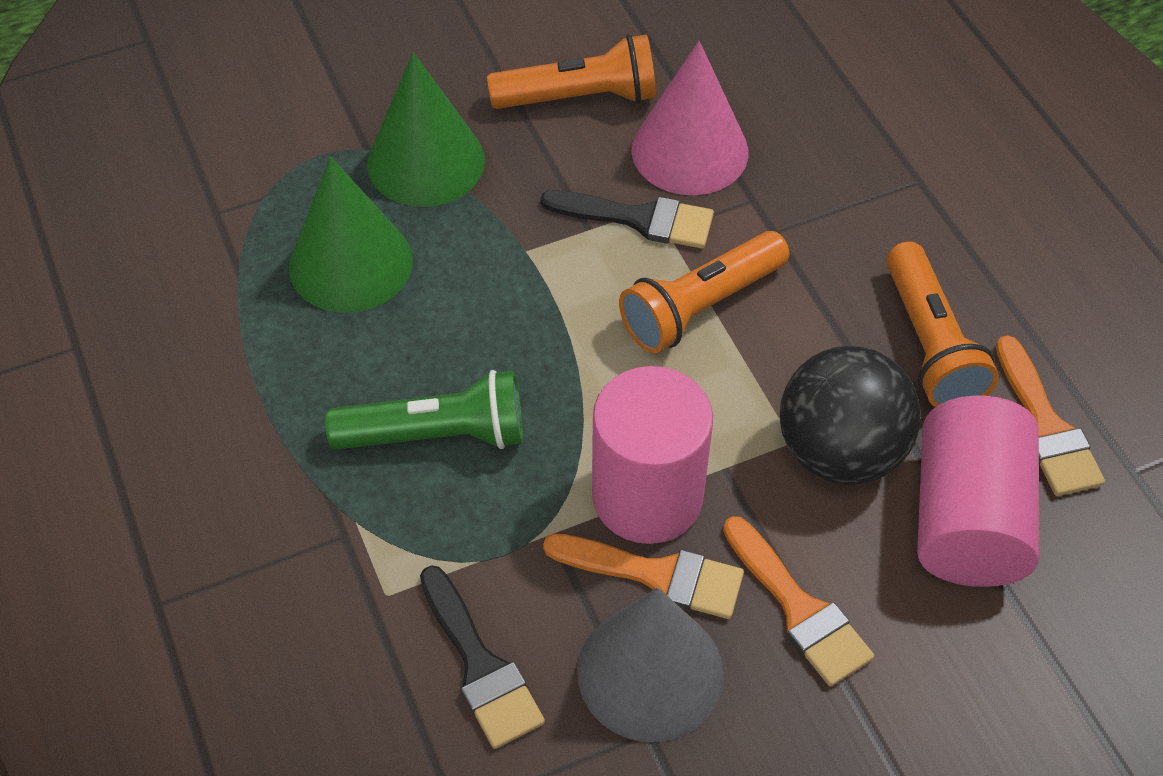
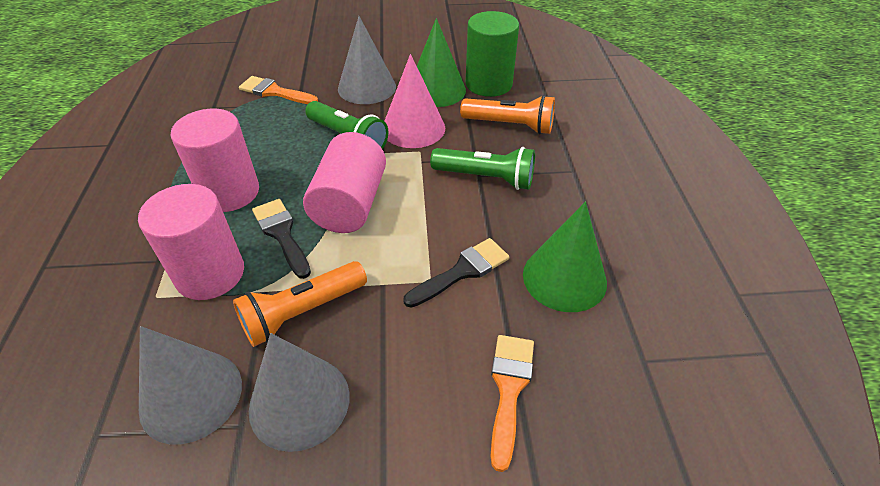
black ball: 1 -> 0
green cylinder: 0 -> 1
green flashlight: 1 -> 2
grey cone: 1 -> 3
orange brush: 3 -> 2
orange flashlight: 3 -> 2
pink cylinder: 2 -> 3

